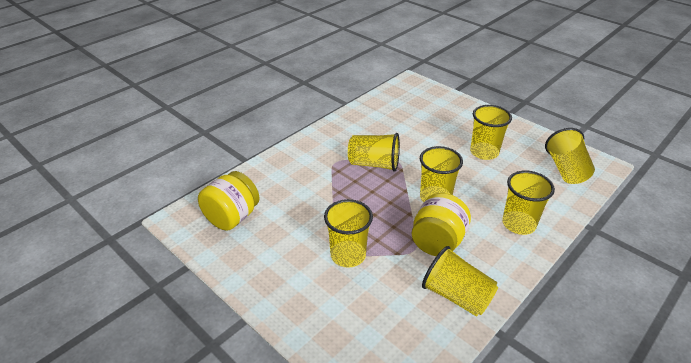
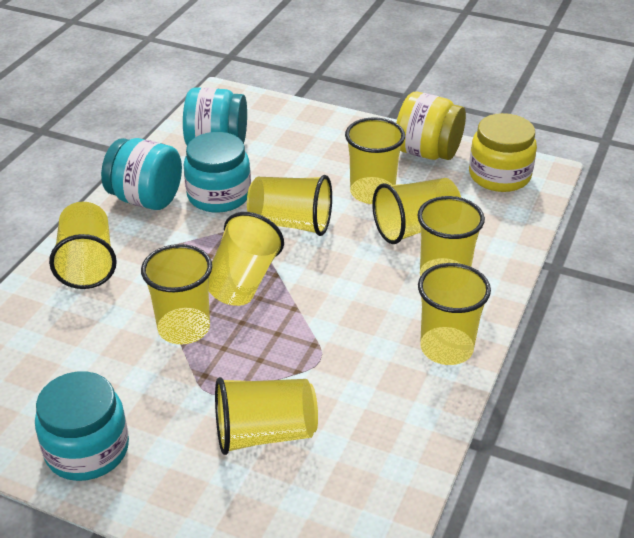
turquoise jar: 0 -> 4
yellow cup: 7 -> 9

